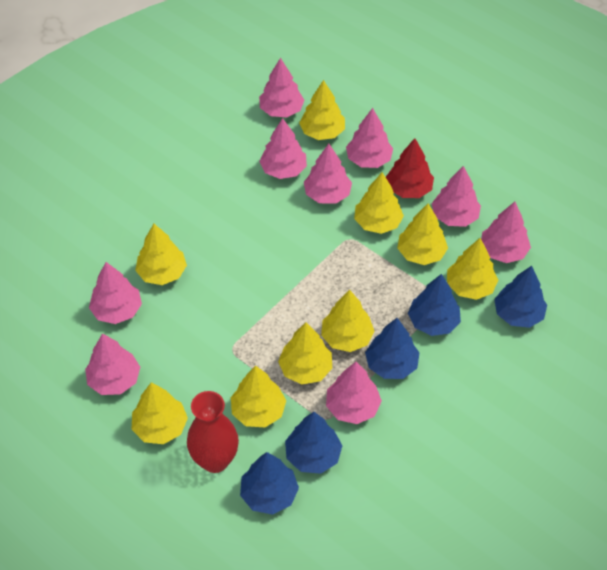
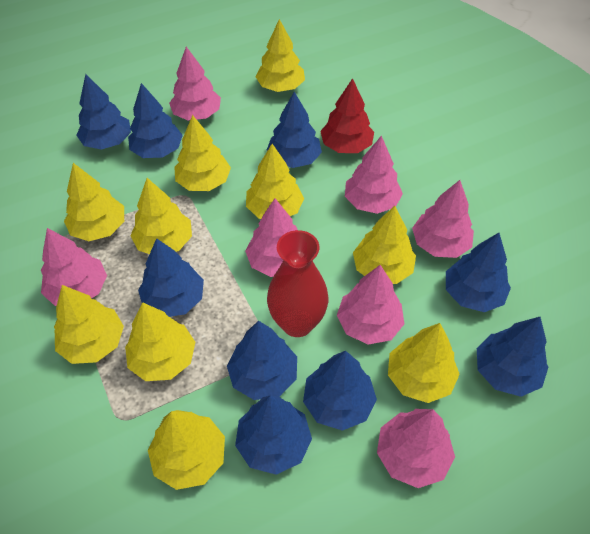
blue tree: 5 -> 9
pink tree: 9 -> 7
yellow tree: 9 -> 10

